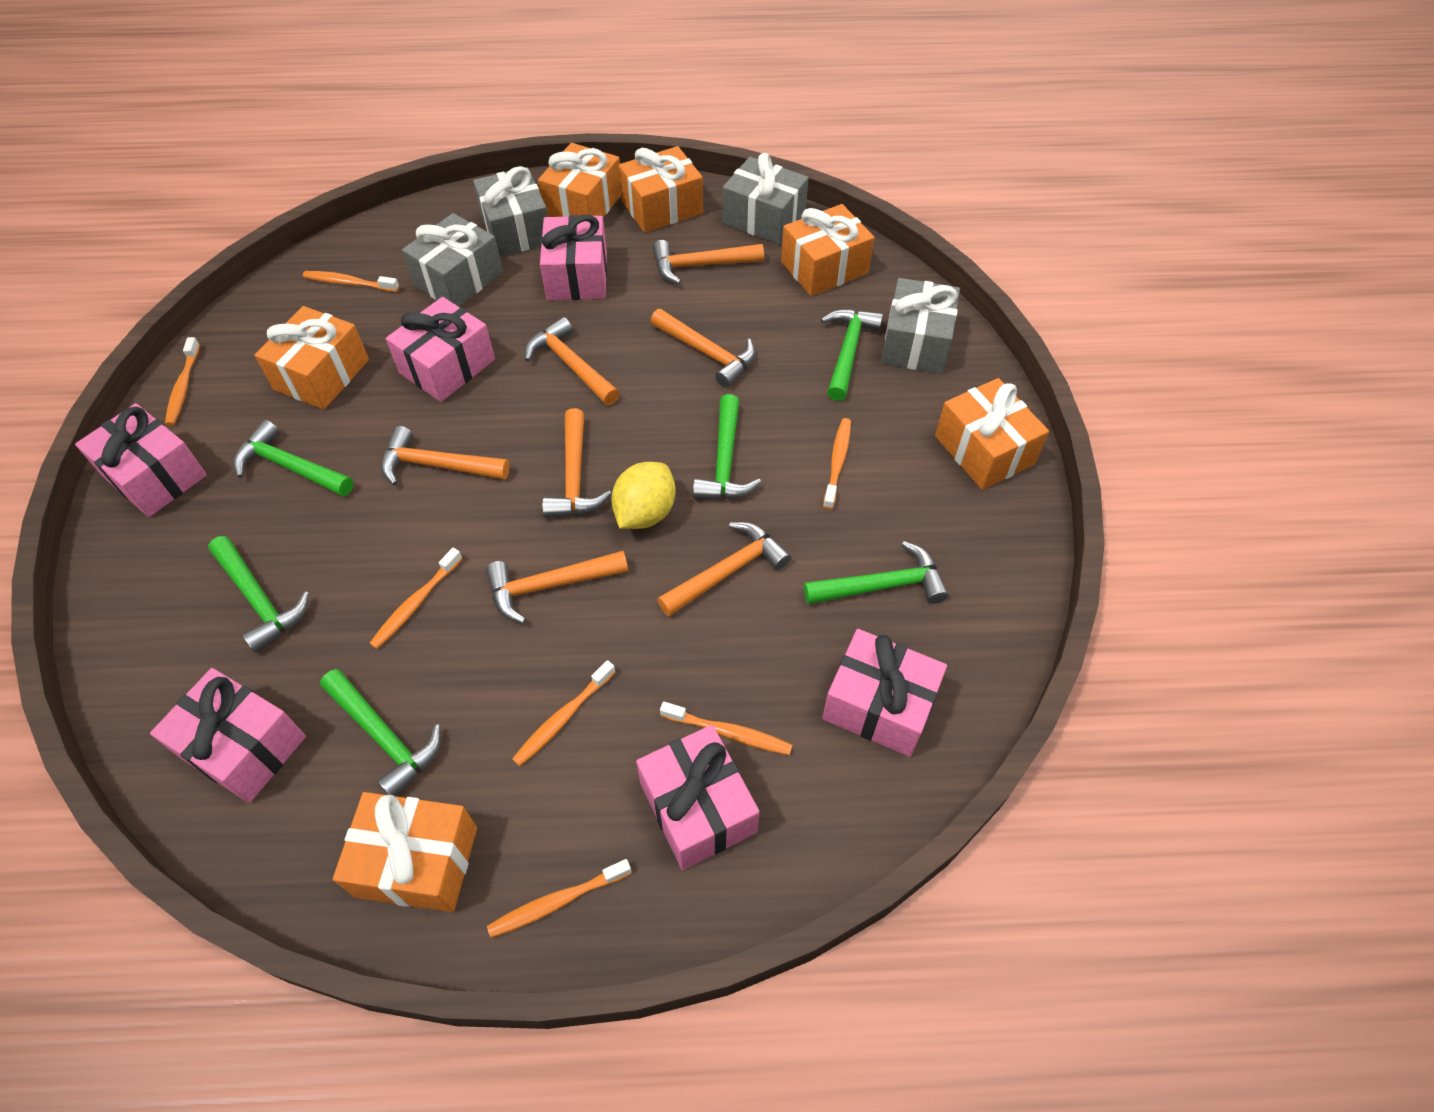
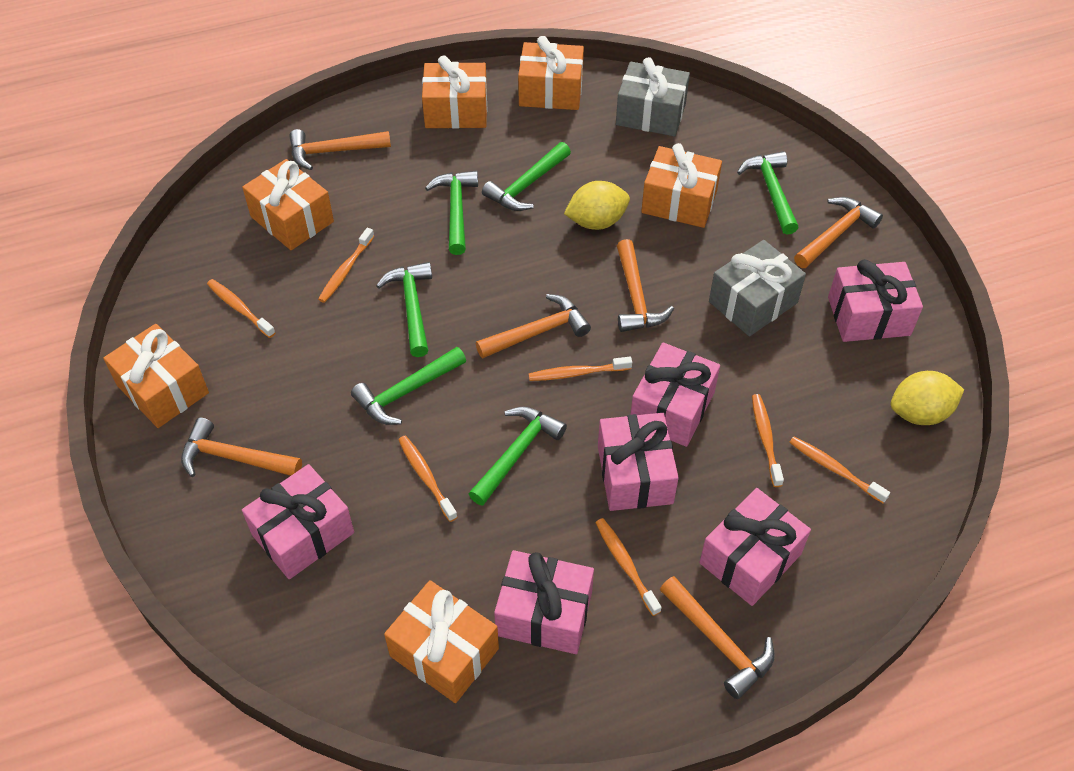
grey gift: 4 -> 2
orange hammer: 7 -> 6
yellow lemon: 1 -> 2

